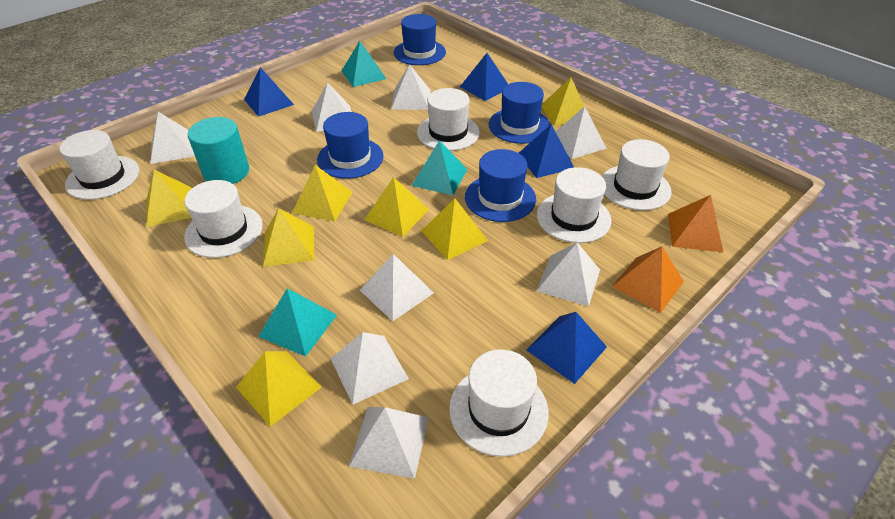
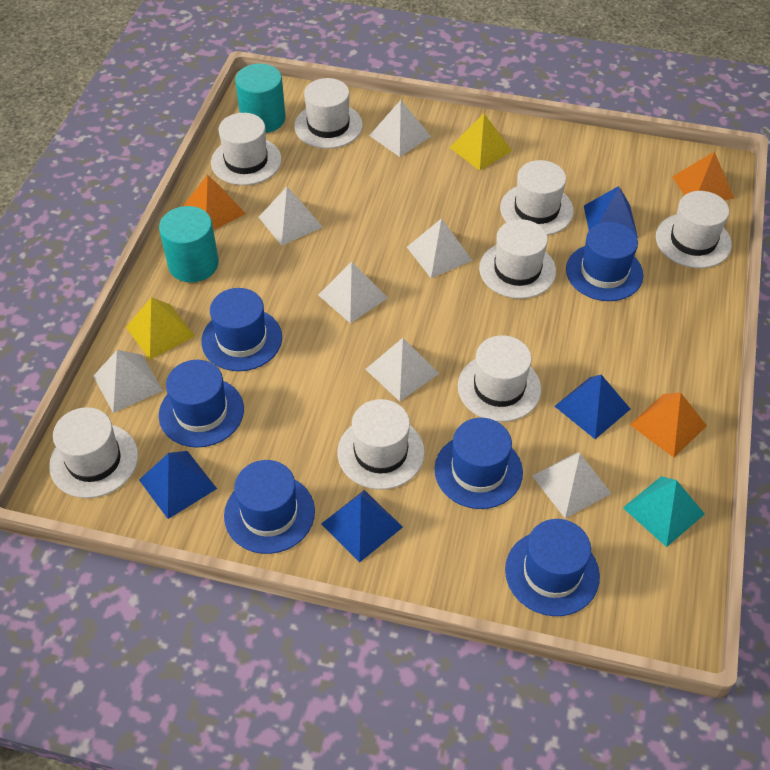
blue hat: 4 -> 6
orange pyramid: 2 -> 3
turquoise cylinder: 1 -> 2
turquoise pyramid: 3 -> 1
white hat: 6 -> 8
white pyramid: 8 -> 7
yellow pyramid: 7 -> 2

